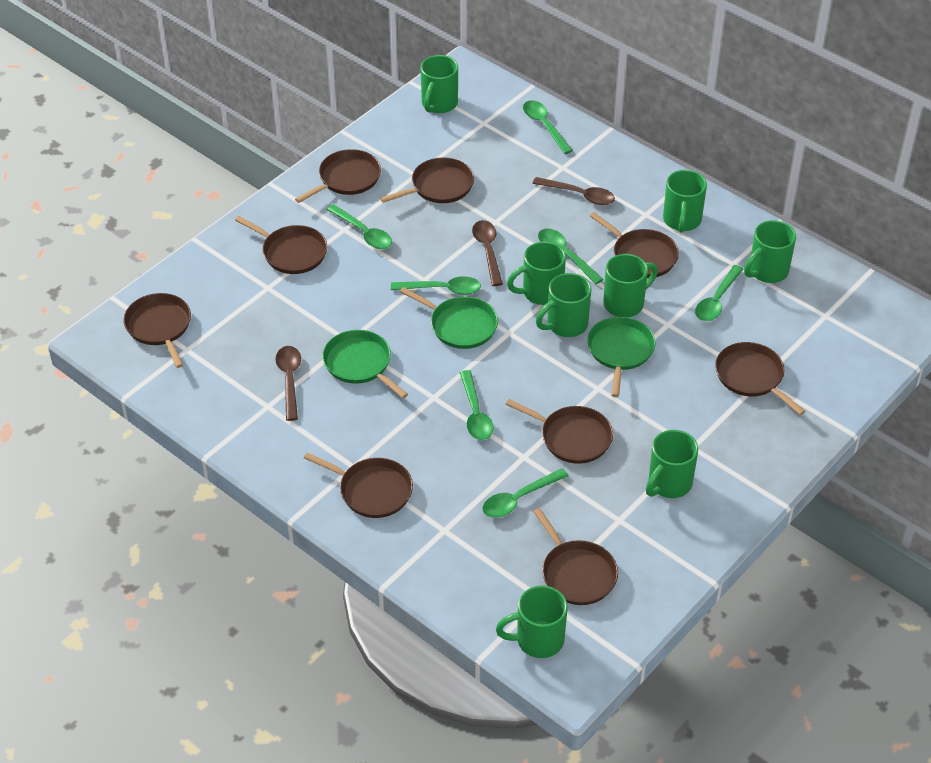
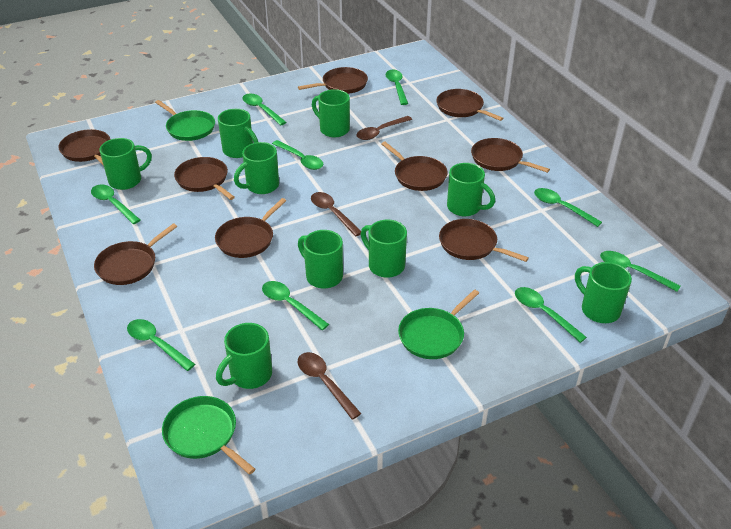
green mug: 8 -> 9
green spoon: 7 -> 9

